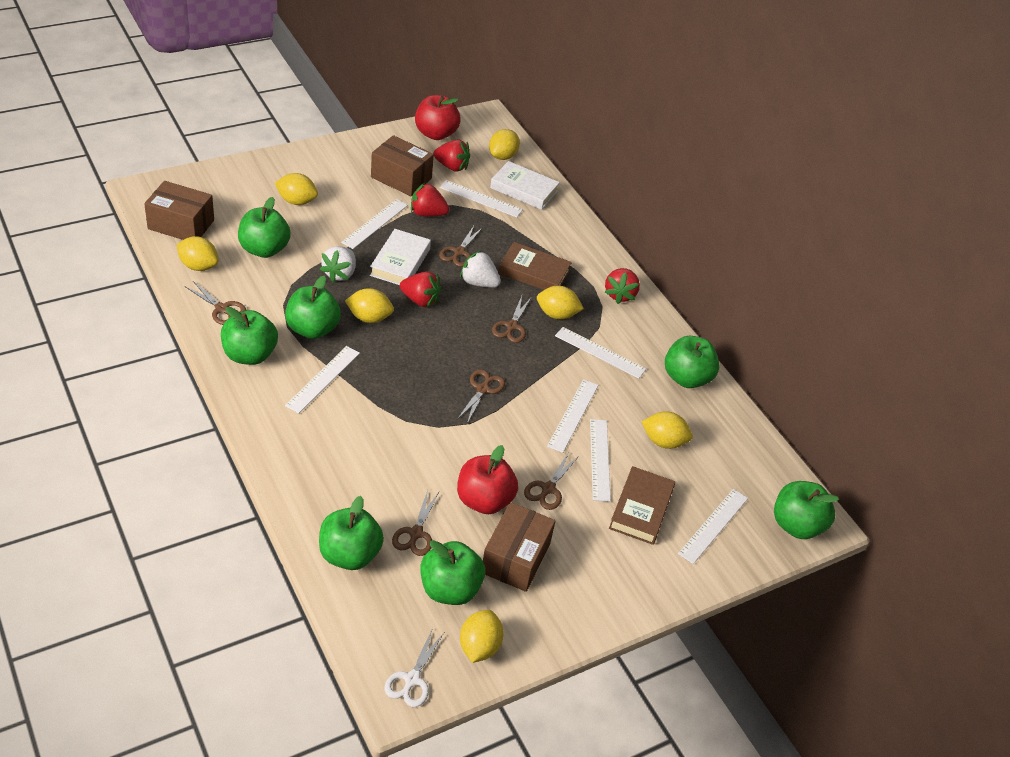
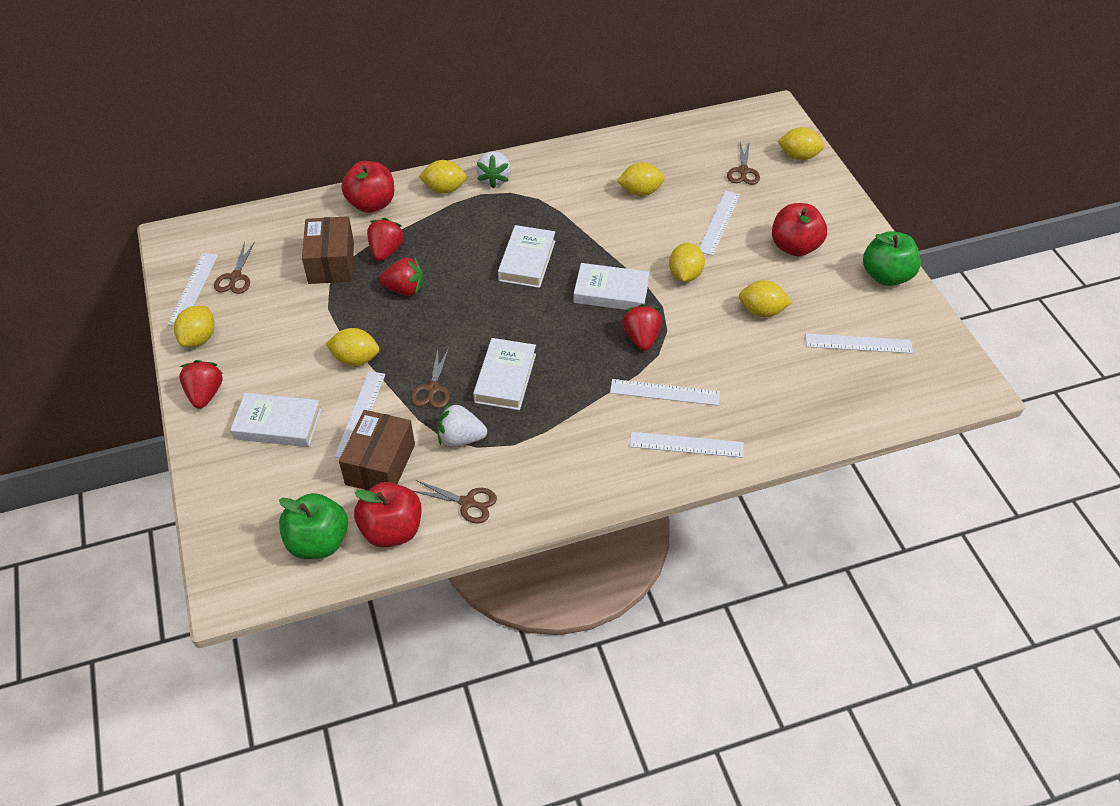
brown book: 2 -> 0
brown box: 3 -> 2
brown scissors: 6 -> 4
green apple: 7 -> 2
red apple: 2 -> 3
white book: 2 -> 4
white ruler: 7 -> 6
white scissors: 1 -> 0

